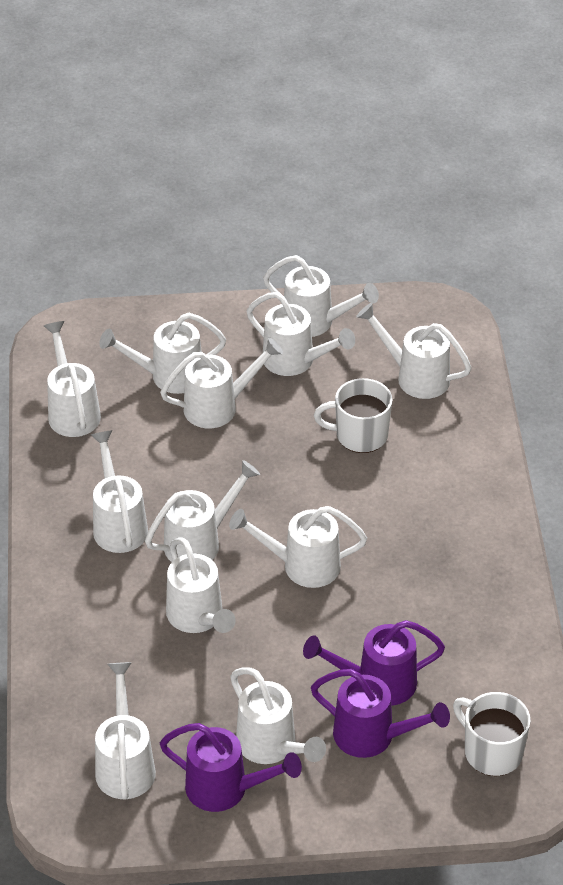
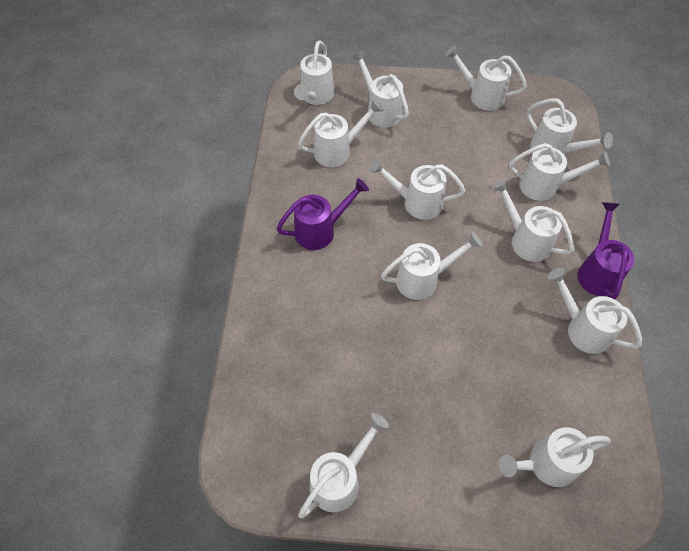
purple watering can: 3 -> 2
white mug: 2 -> 0

